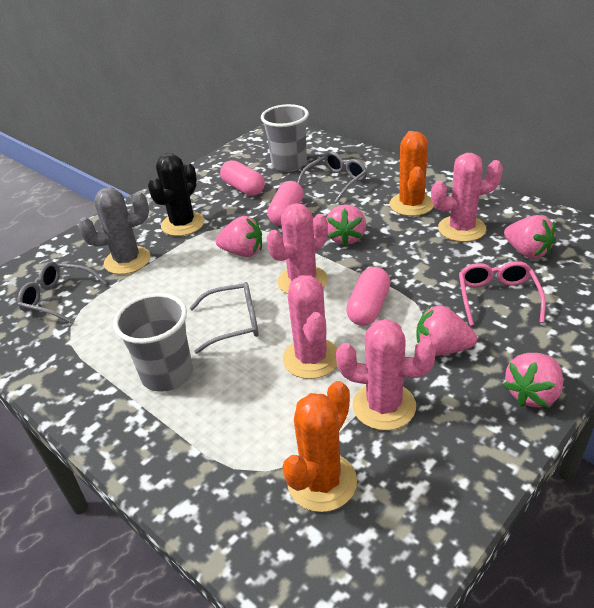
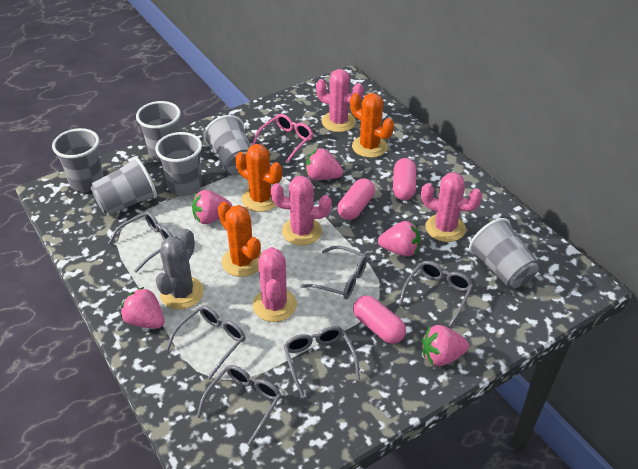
black cactus: 1 -> 0
grey cup: 2 -> 6
grey glasses: 3 -> 6
orange cactus: 2 -> 3

